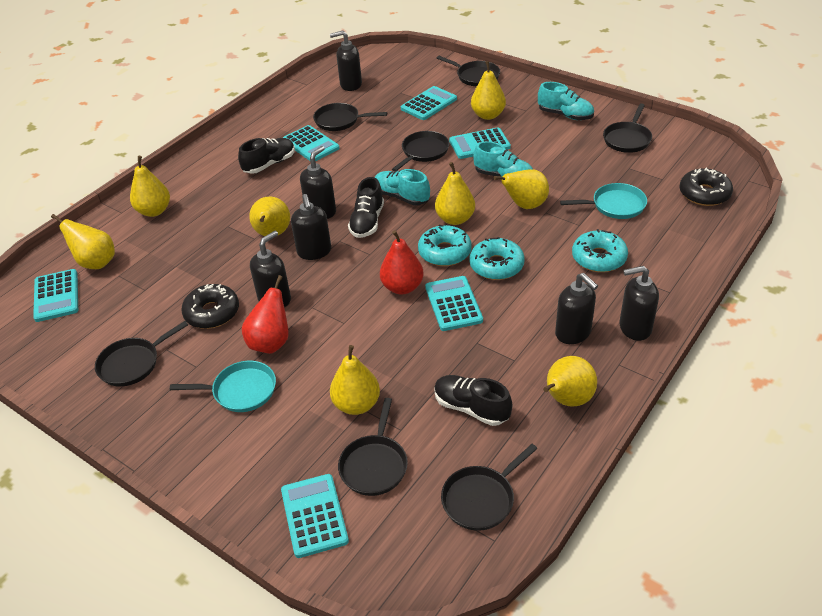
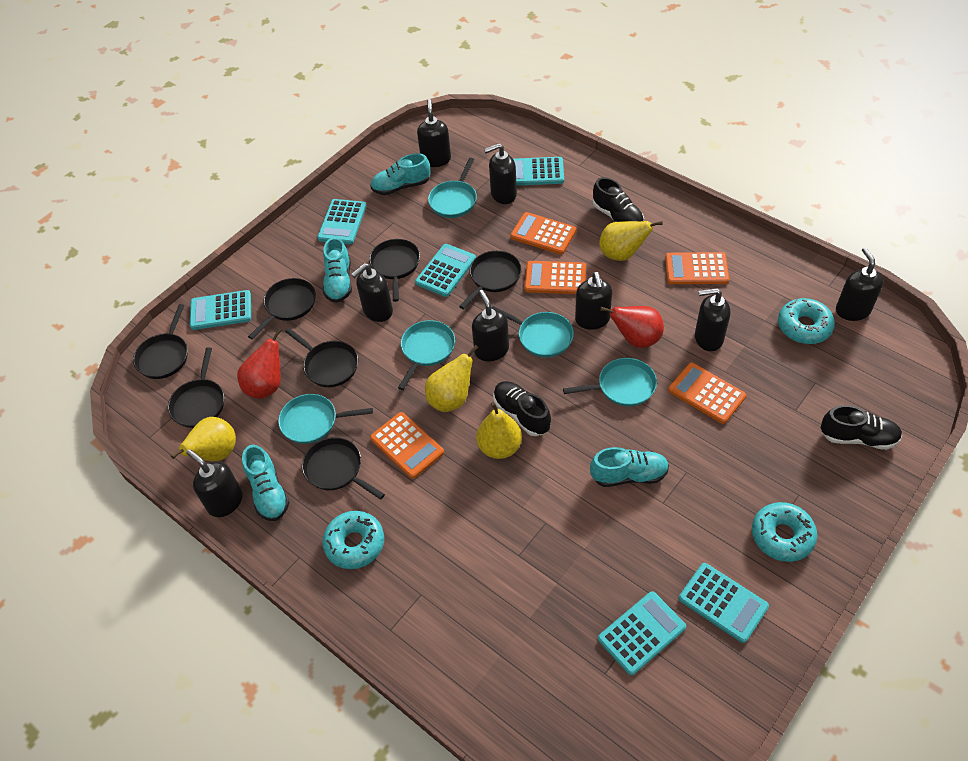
black donut: 2 -> 0
black soap dispenser: 6 -> 8
orange calculator: 0 -> 5
turquoise pan: 2 -> 5
turquoise shoe: 3 -> 4
yellow pear: 8 -> 4

